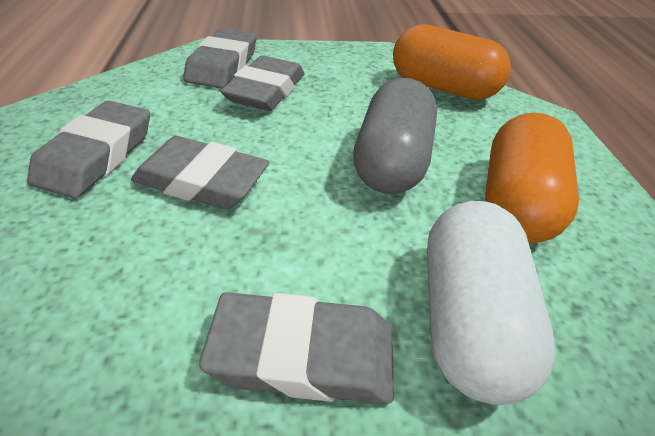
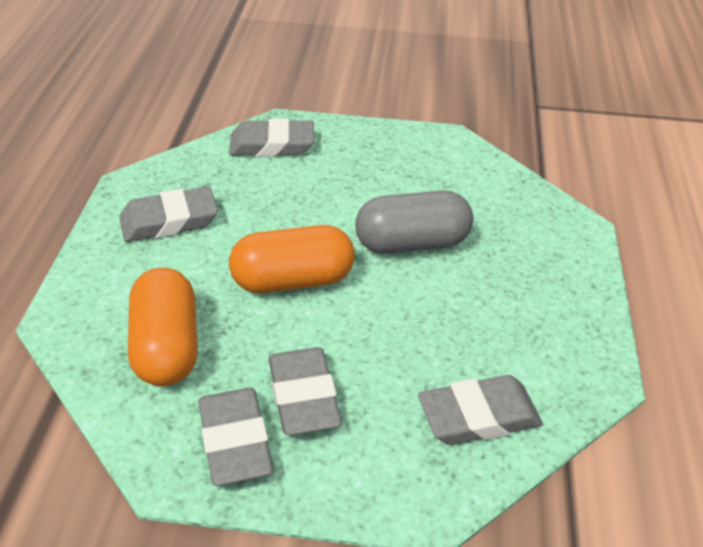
white capsule: 1 -> 0

